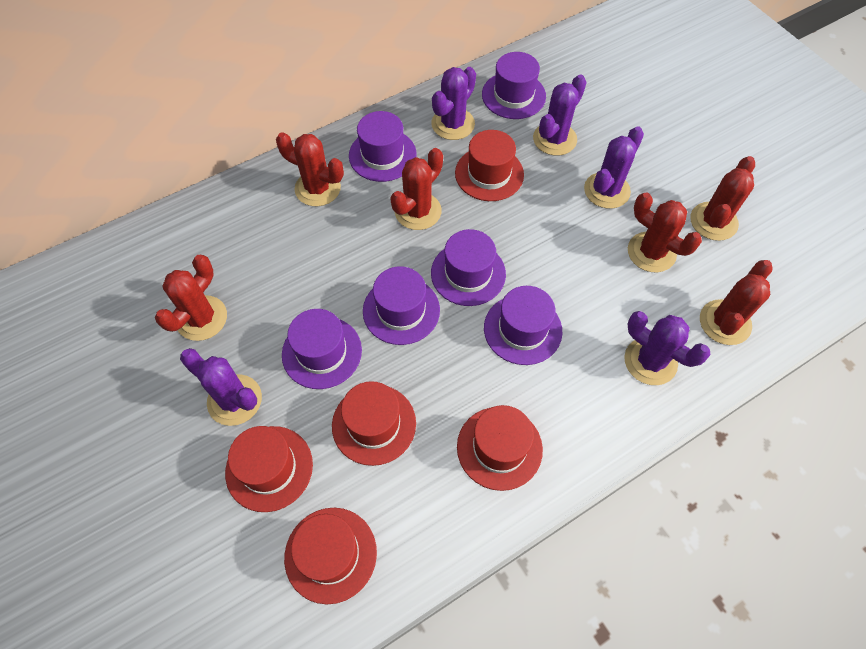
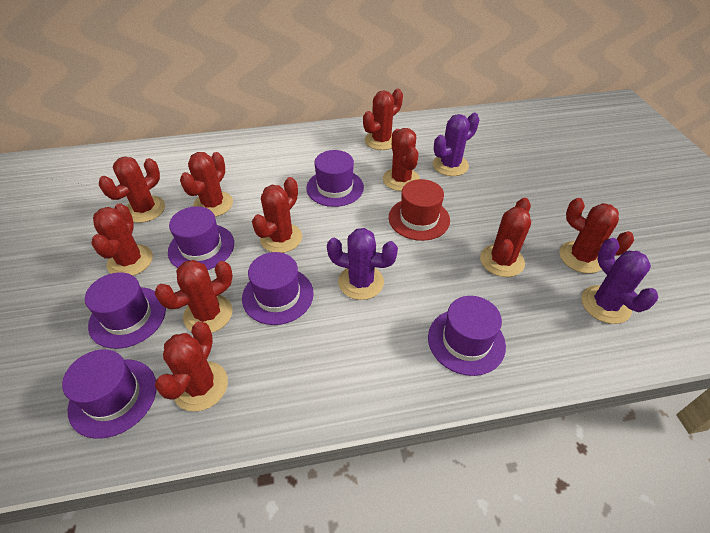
purple cactus: 5 -> 3
red cactus: 6 -> 10
red hat: 5 -> 1

